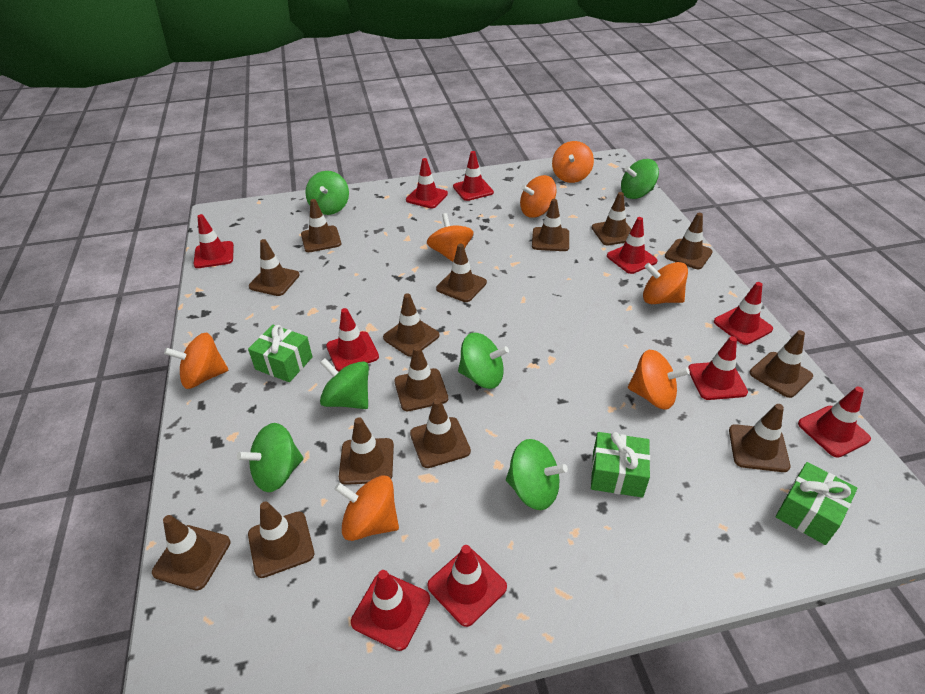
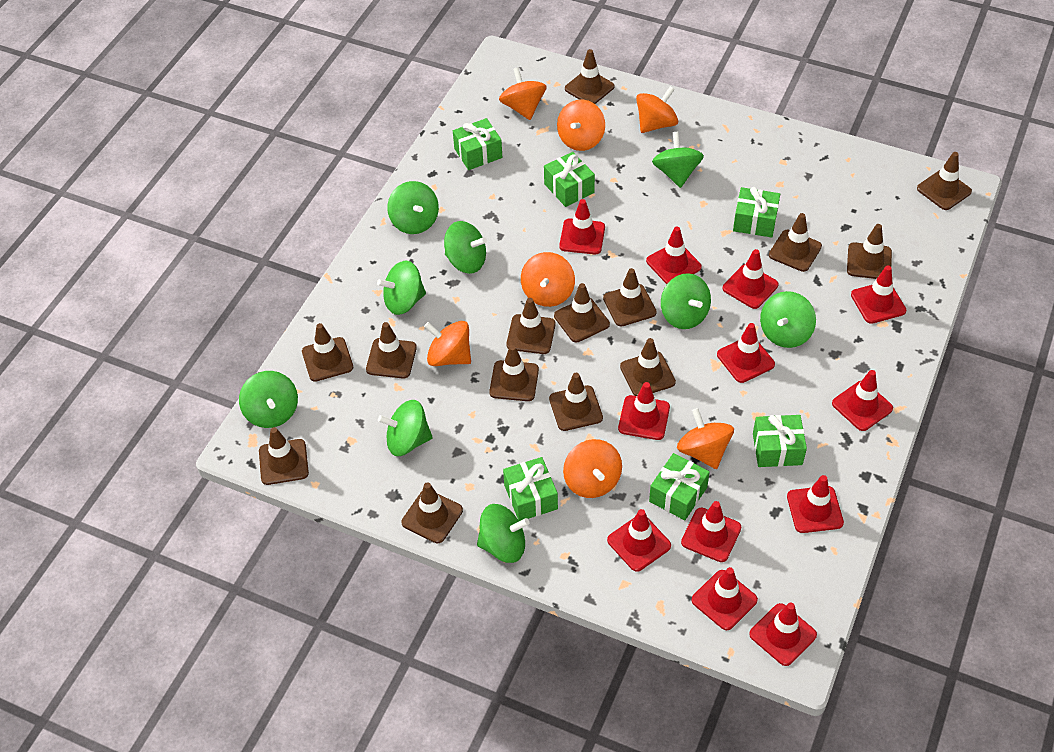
green gift: 3 -> 6
green spinning top: 6 -> 9
red traffic cone: 10 -> 12

